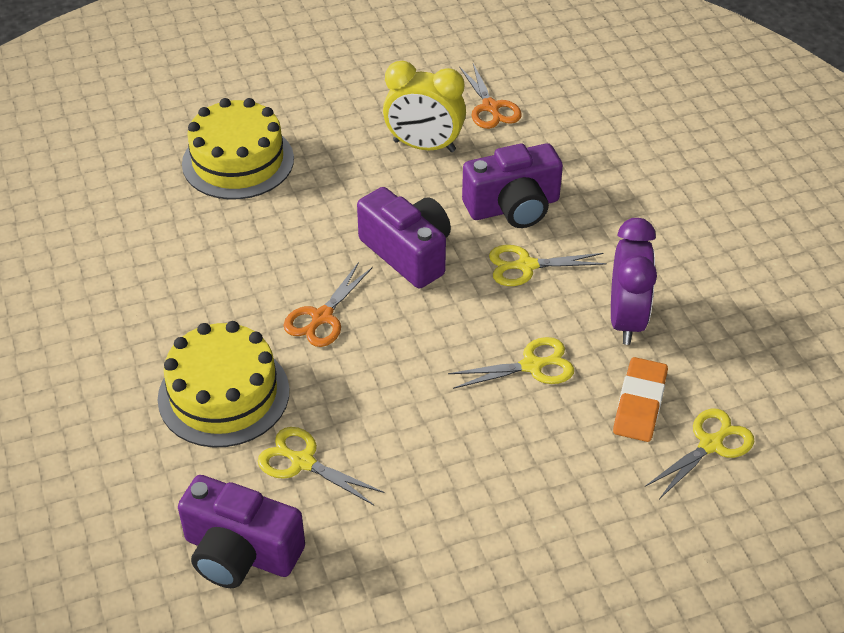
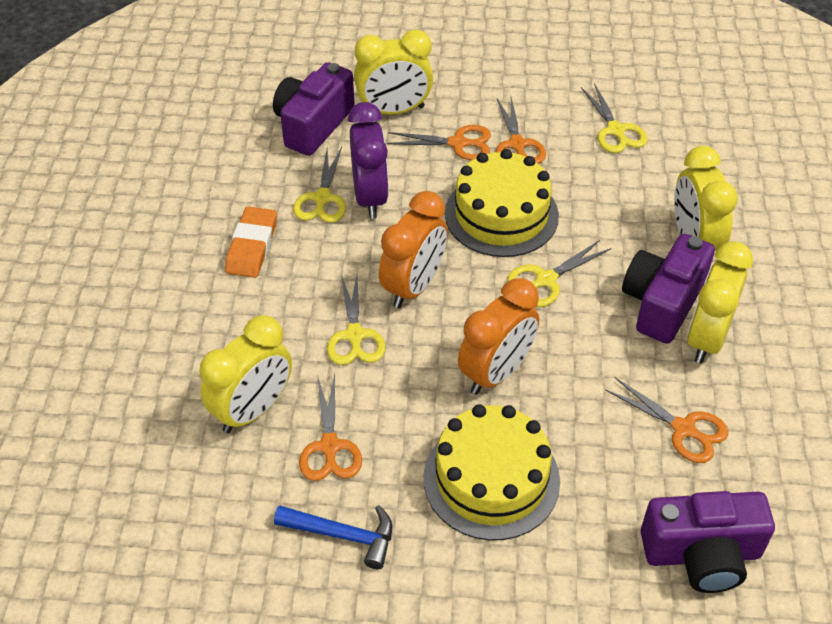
blue hammer: 0 -> 1
orange clock: 0 -> 2
orange scissors: 2 -> 4
yellow clock: 1 -> 4

